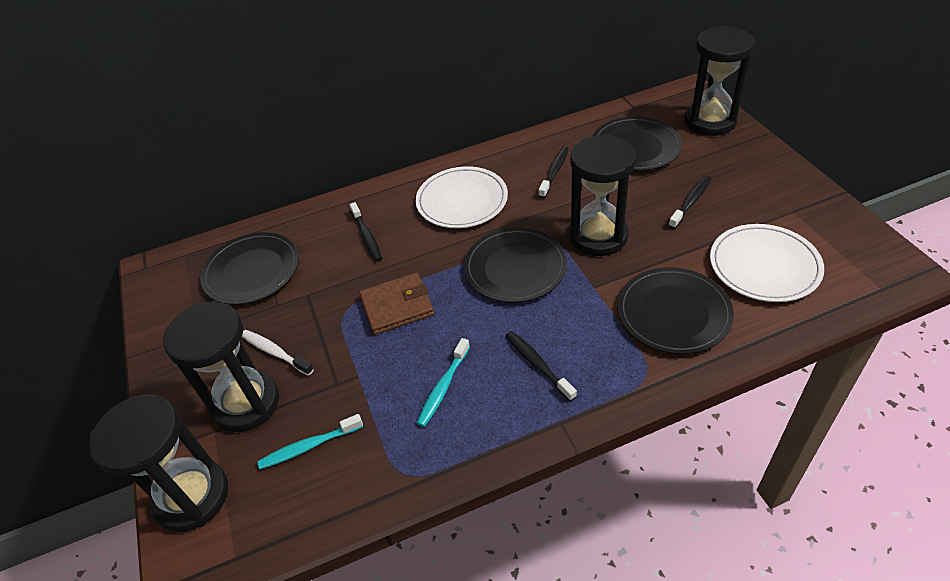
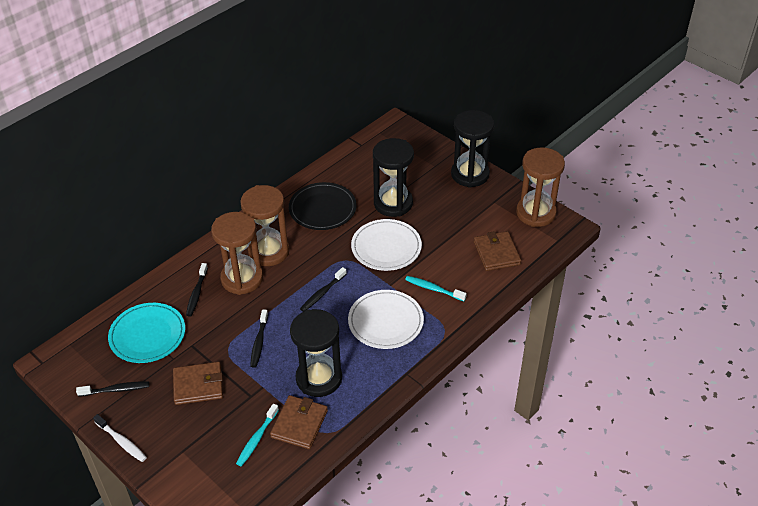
black hourglass: 4 -> 3
black plate: 4 -> 1
brown hourglass: 0 -> 3
brown wallet: 1 -> 3
turquoise plate: 0 -> 1

